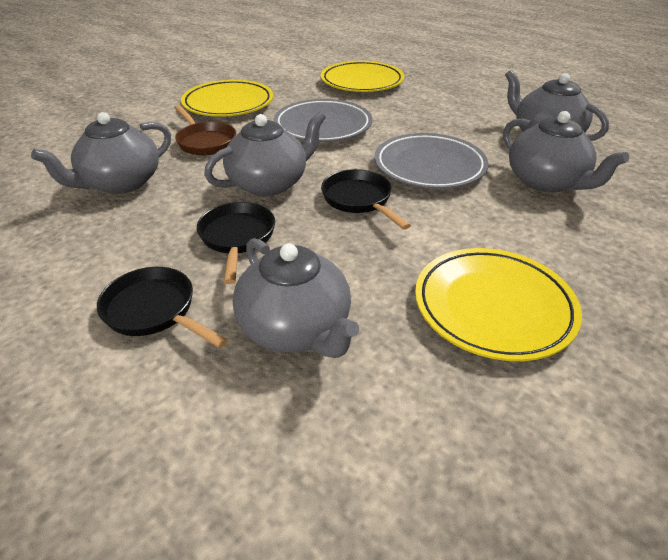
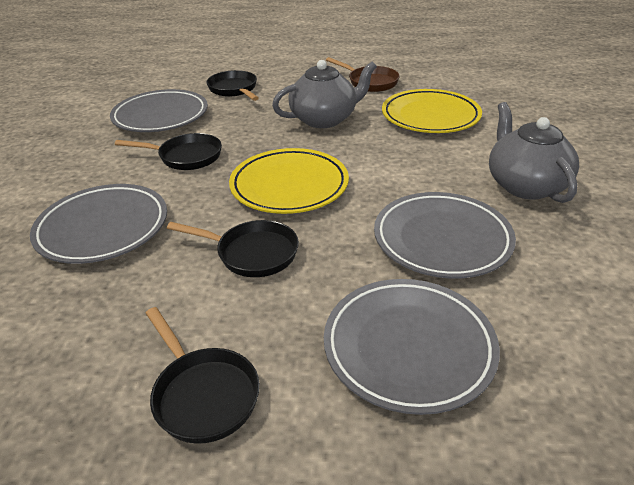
black pan: 3 -> 4
grey plate: 2 -> 4
grey teapot: 5 -> 2
yellow plate: 3 -> 2

